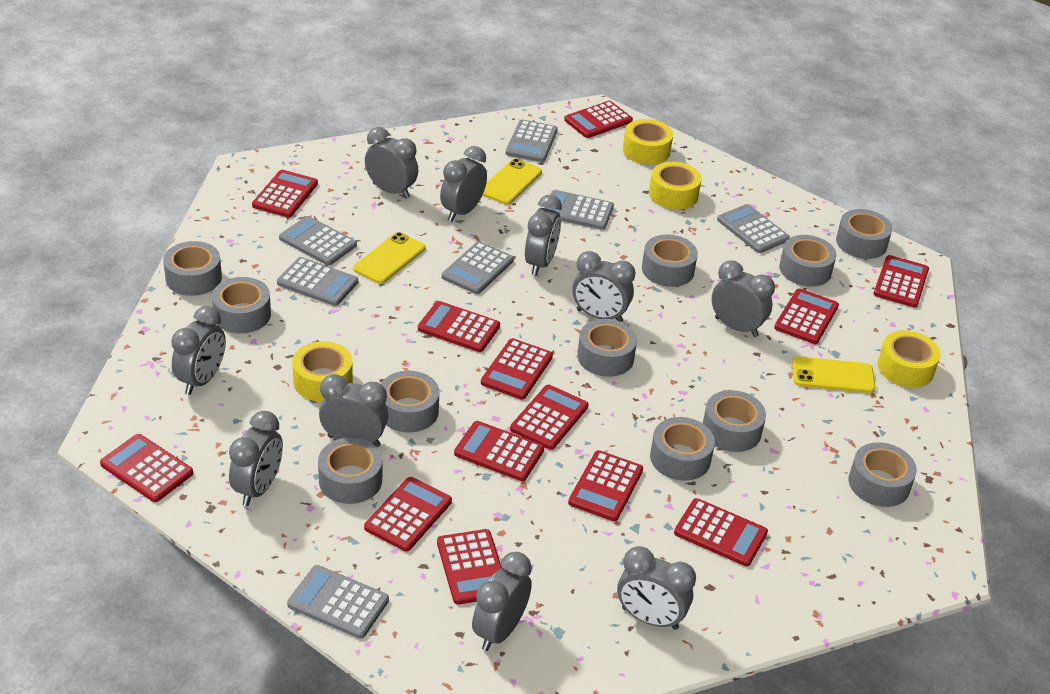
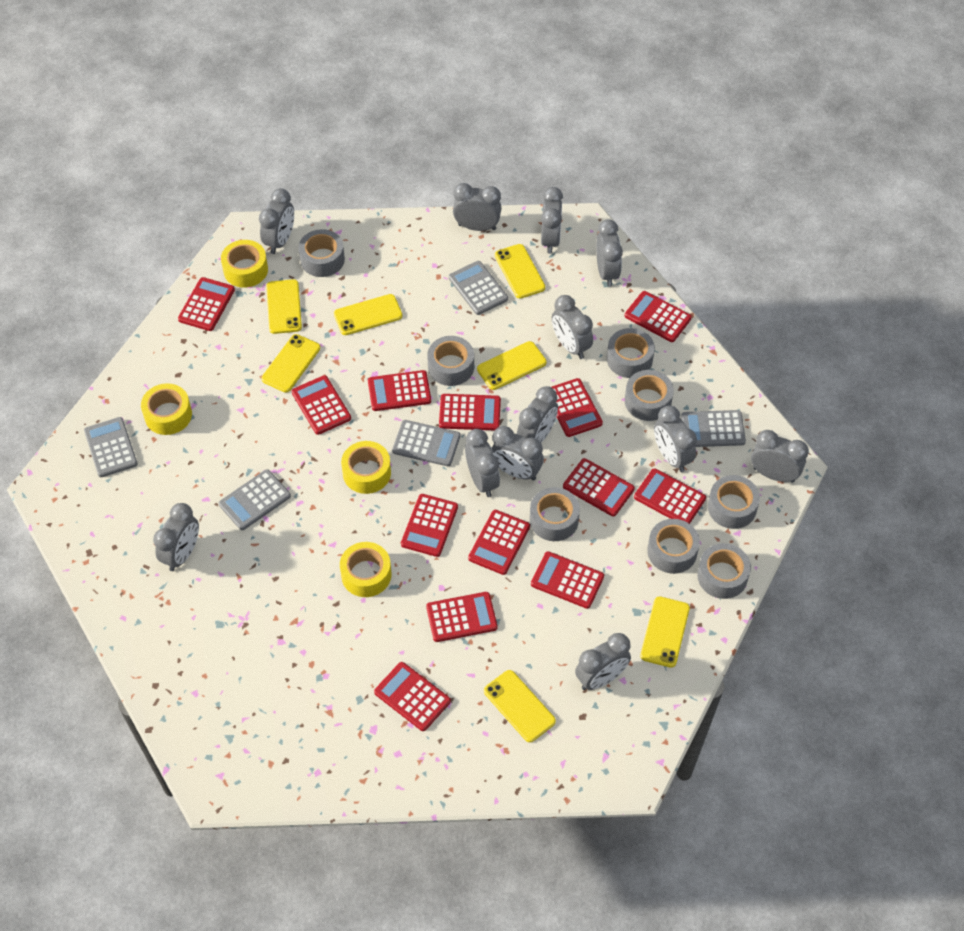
grey calculator: 7 -> 5
grey clock: 10 -> 12
grey tape: 11 -> 8
yellow phone: 3 -> 7

